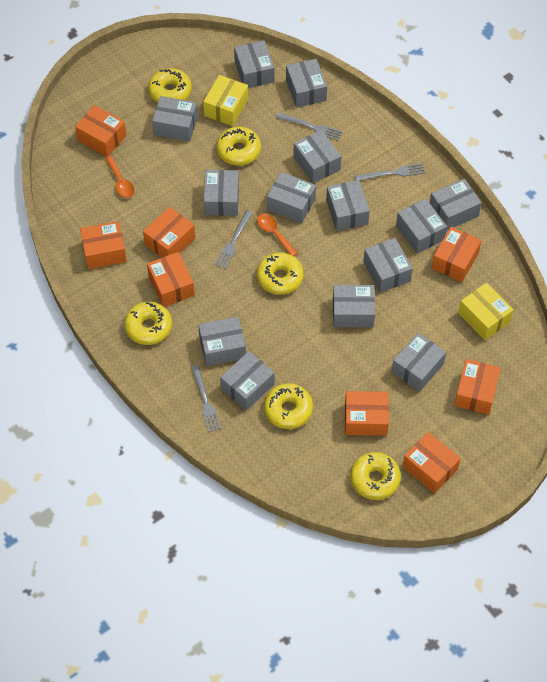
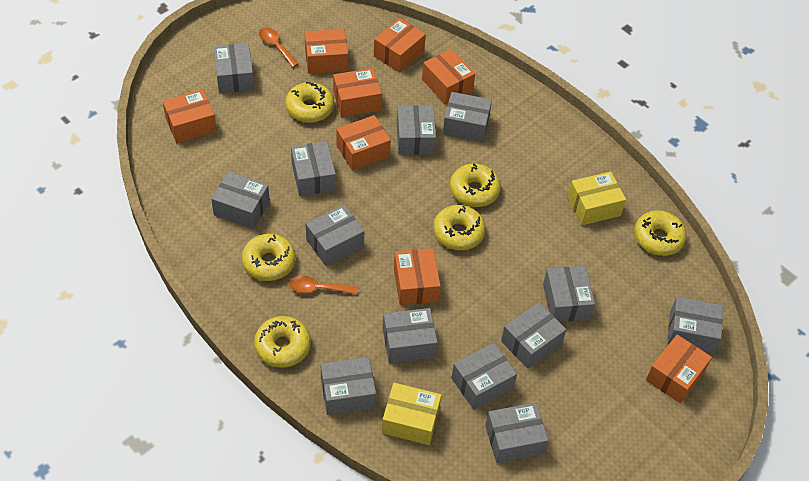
grey box: 14 -> 13
grey fork: 4 -> 0

